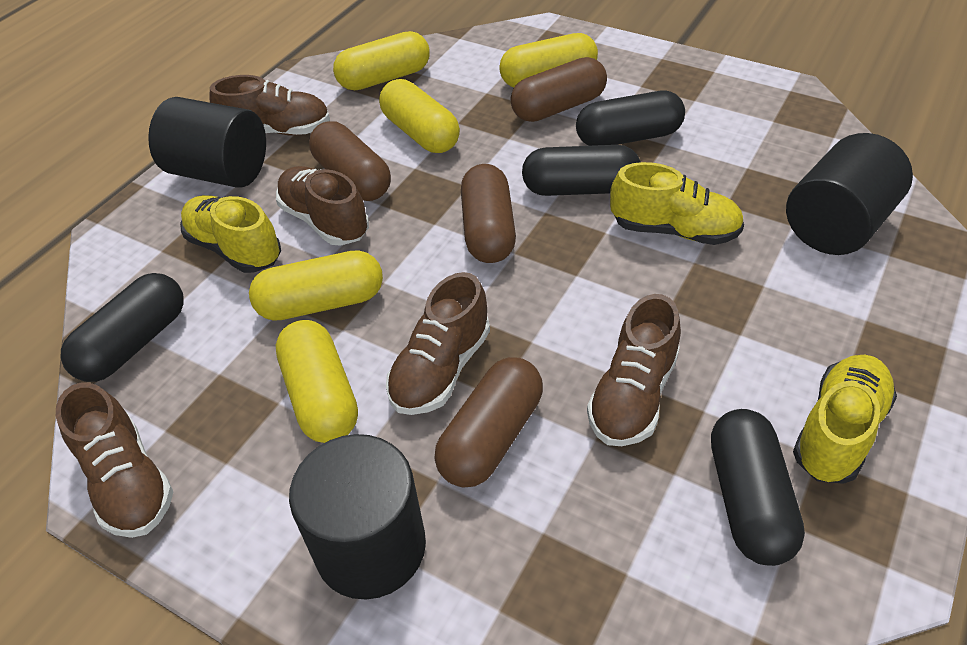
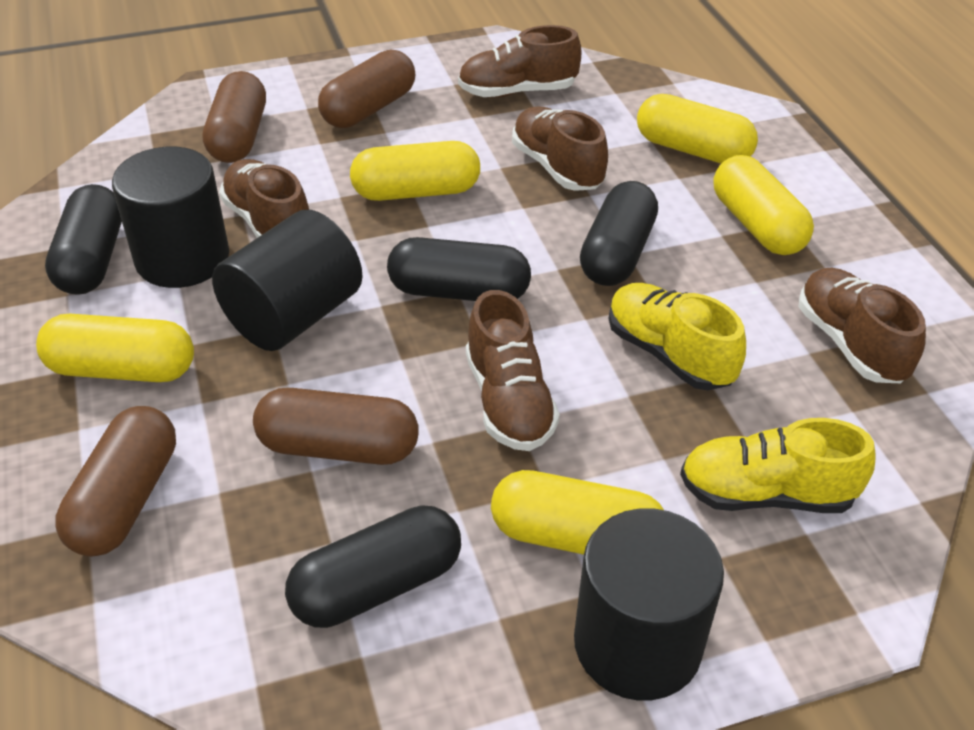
yellow shoe: 3 -> 2

